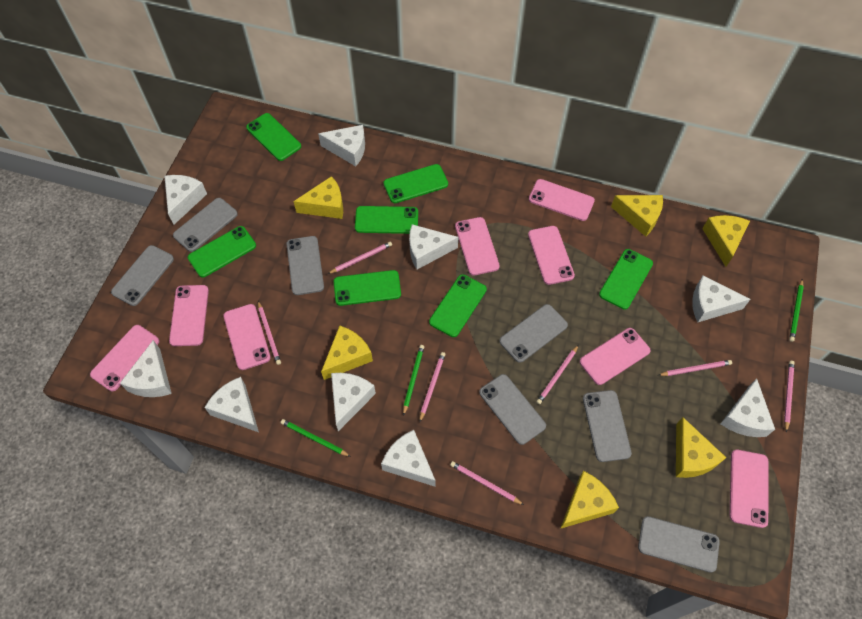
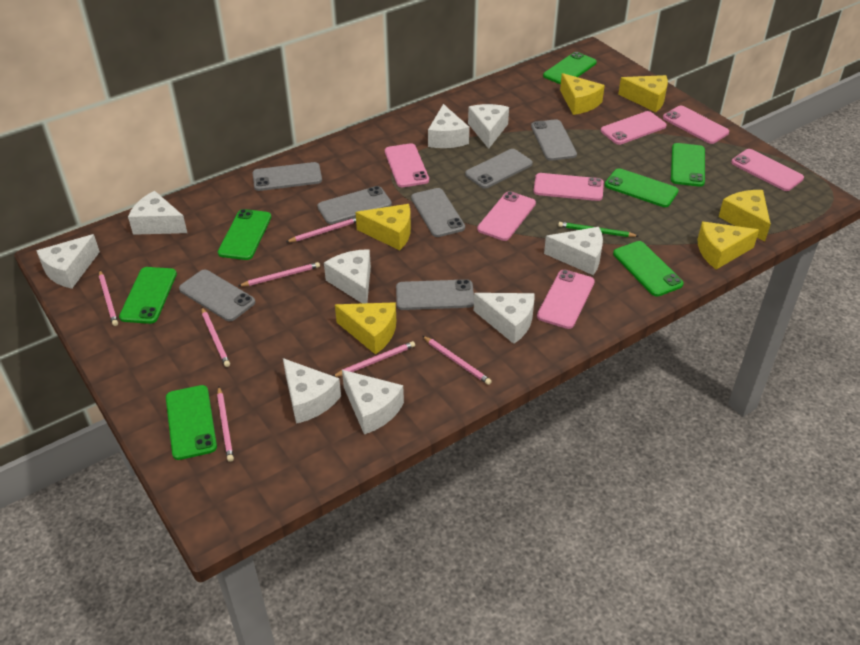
green pencil: 3 -> 1
pink phone: 8 -> 7

